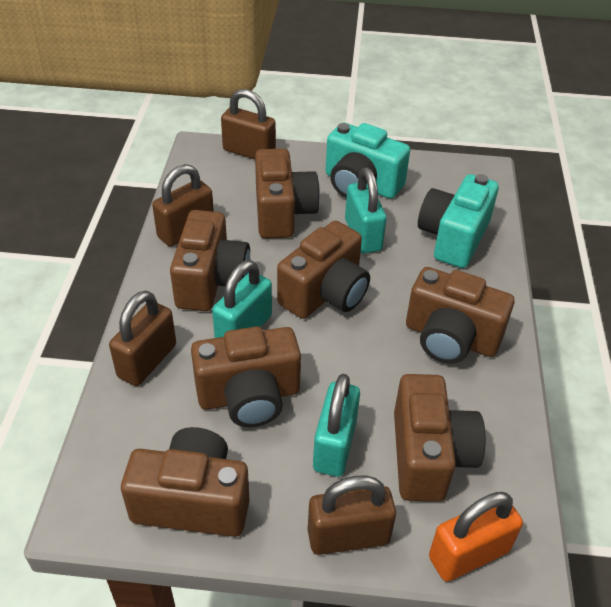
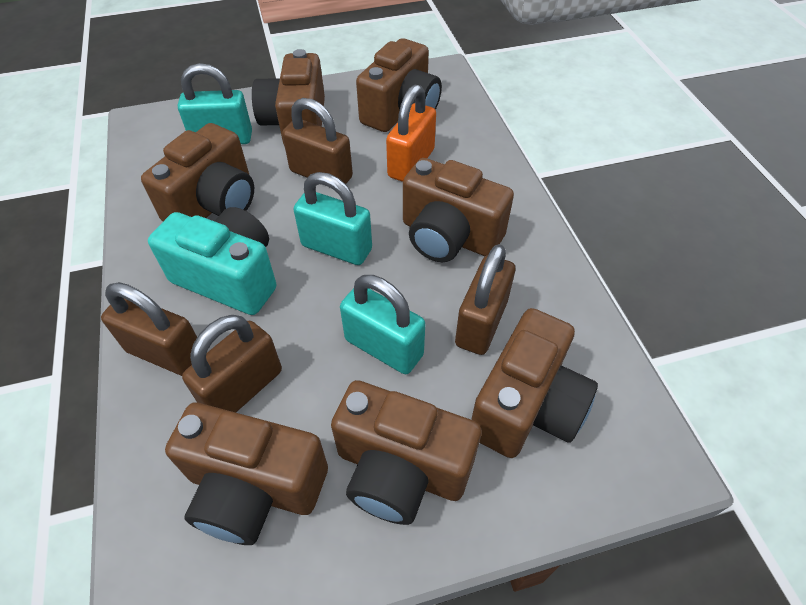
turquoise camera: 2 -> 1

